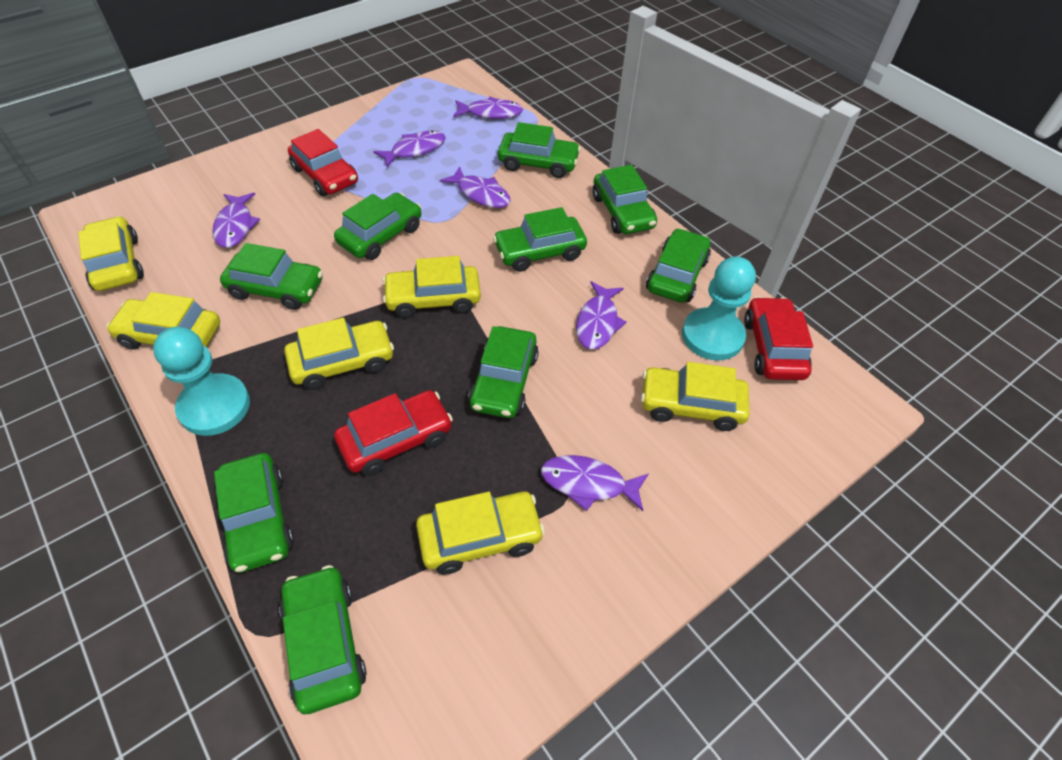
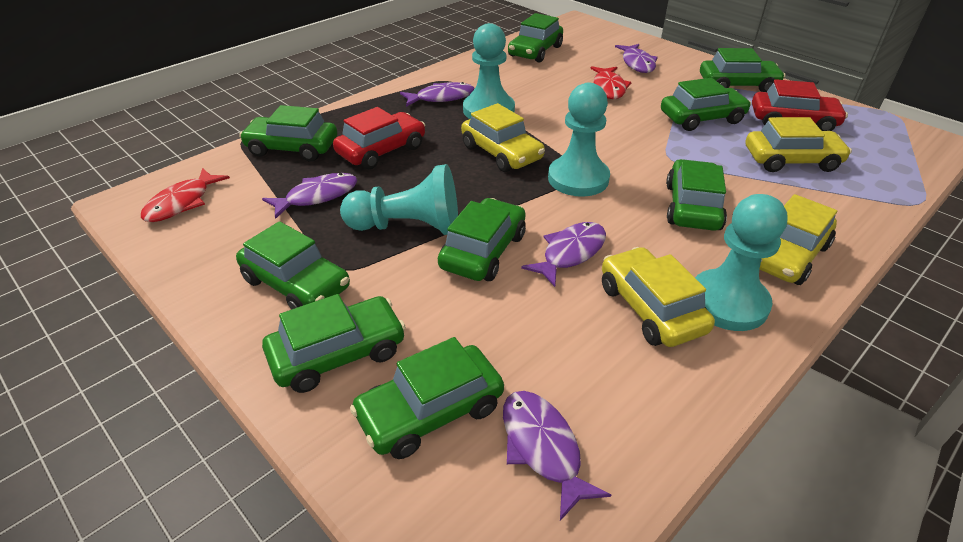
purple fish: 6 -> 5
red car: 3 -> 2
red fish: 0 -> 2
turquoise pawn: 2 -> 4
yellow car: 6 -> 4

